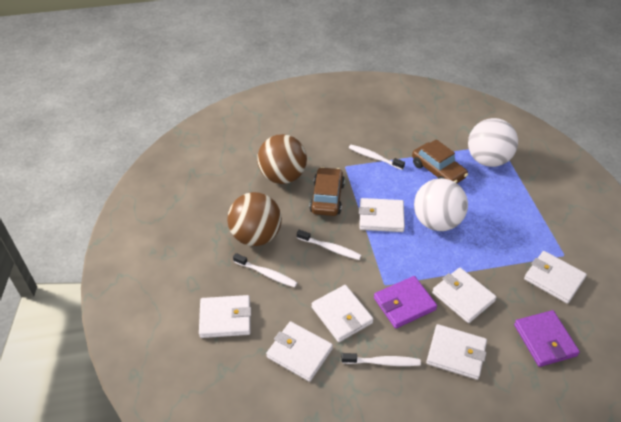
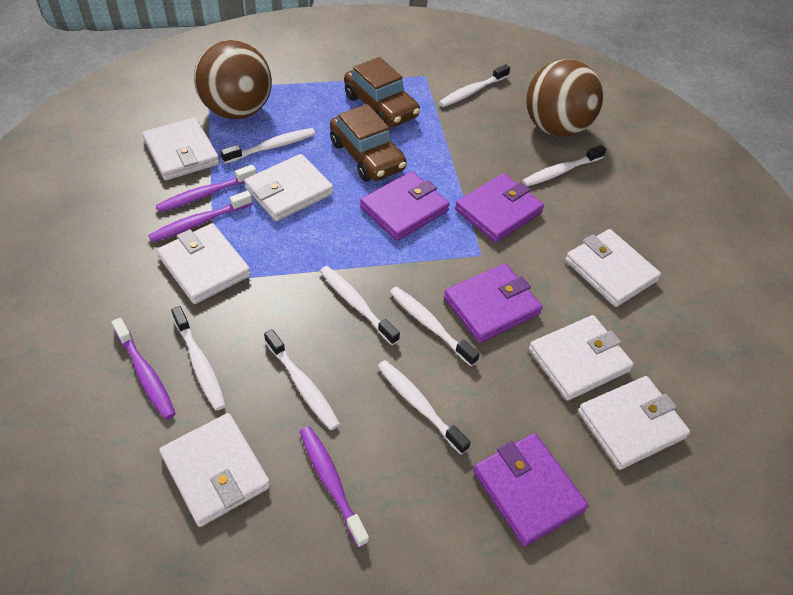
purple toothbrush: 0 -> 4
purple wallet: 2 -> 4
white ball: 2 -> 0
white toothbrush: 4 -> 8

